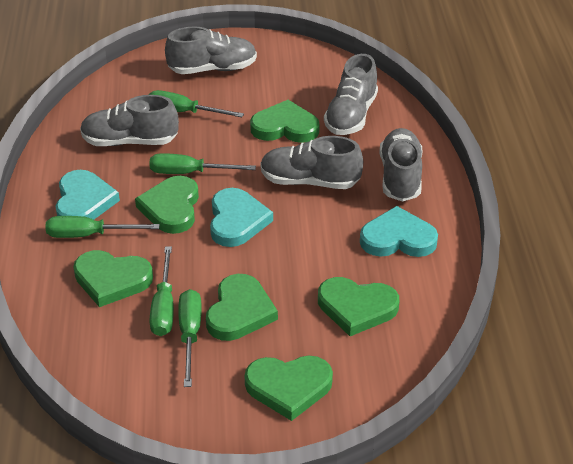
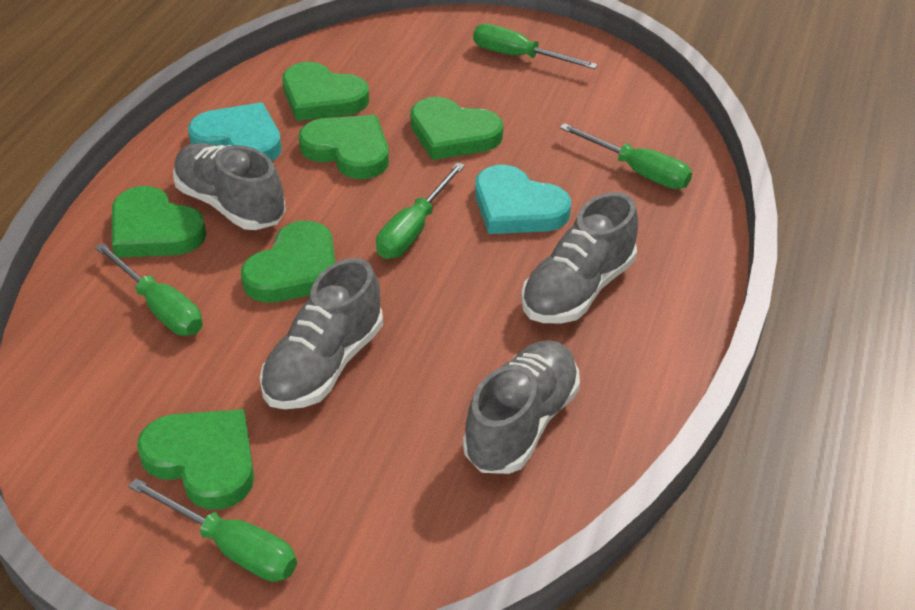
grey shoe: 5 -> 4
turquoise heart: 3 -> 2

